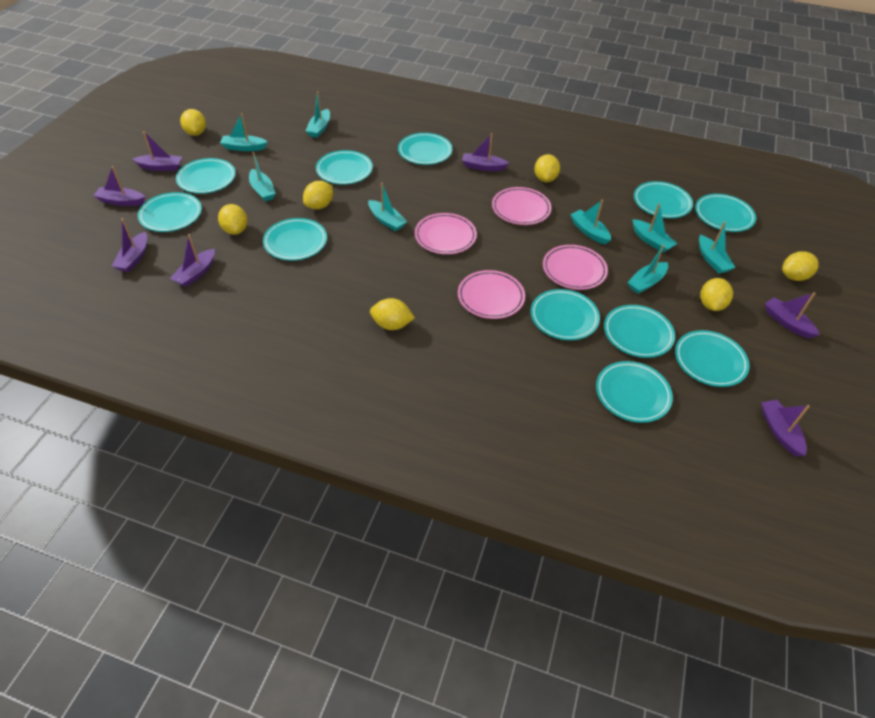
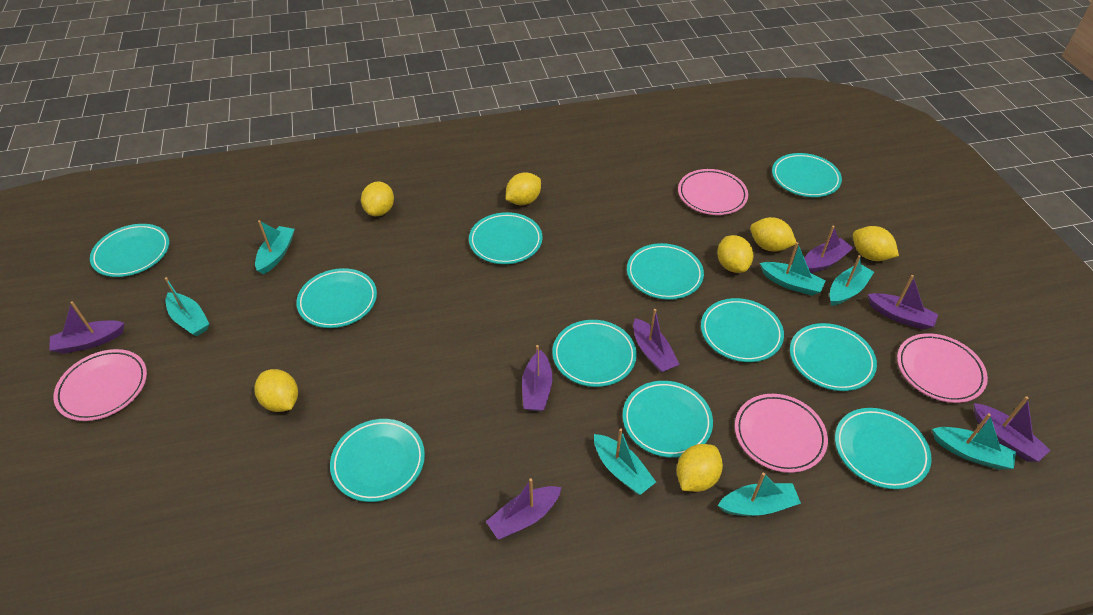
turquoise boat: 8 -> 7

